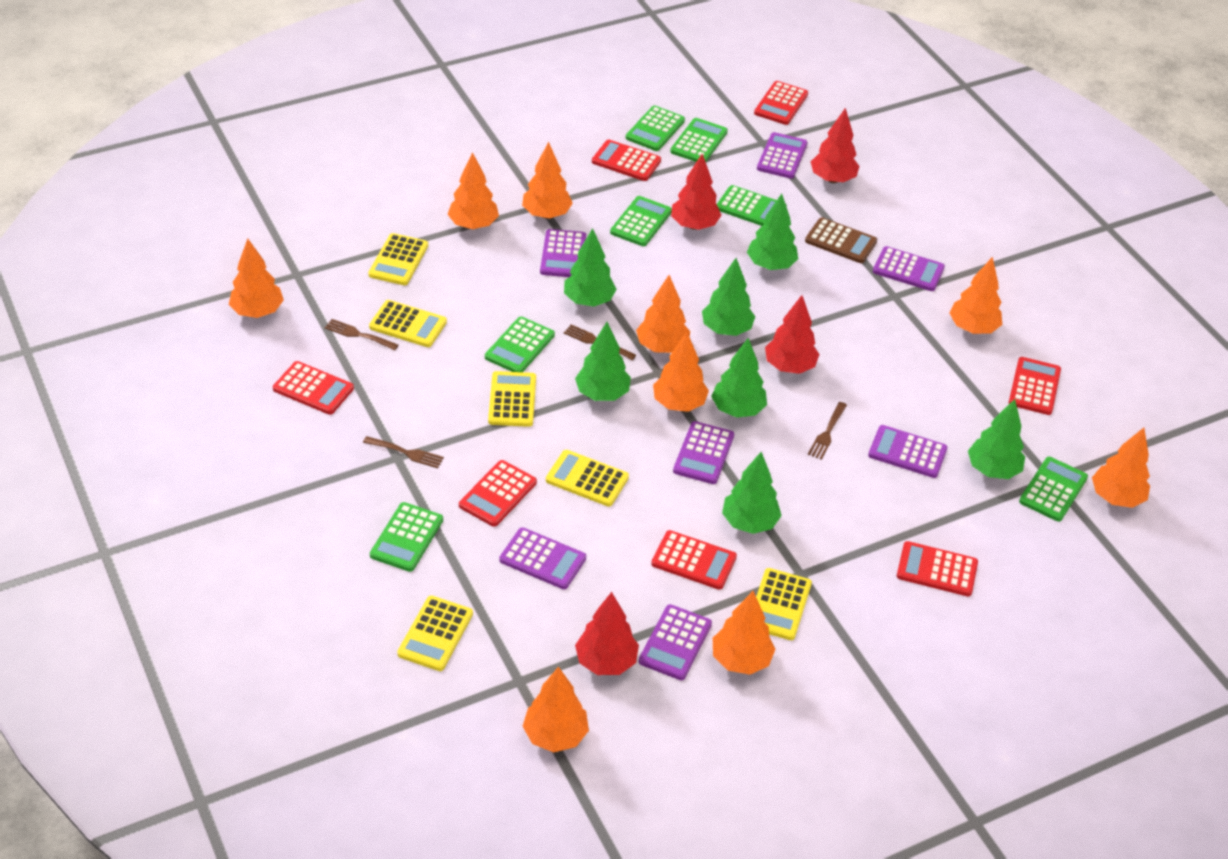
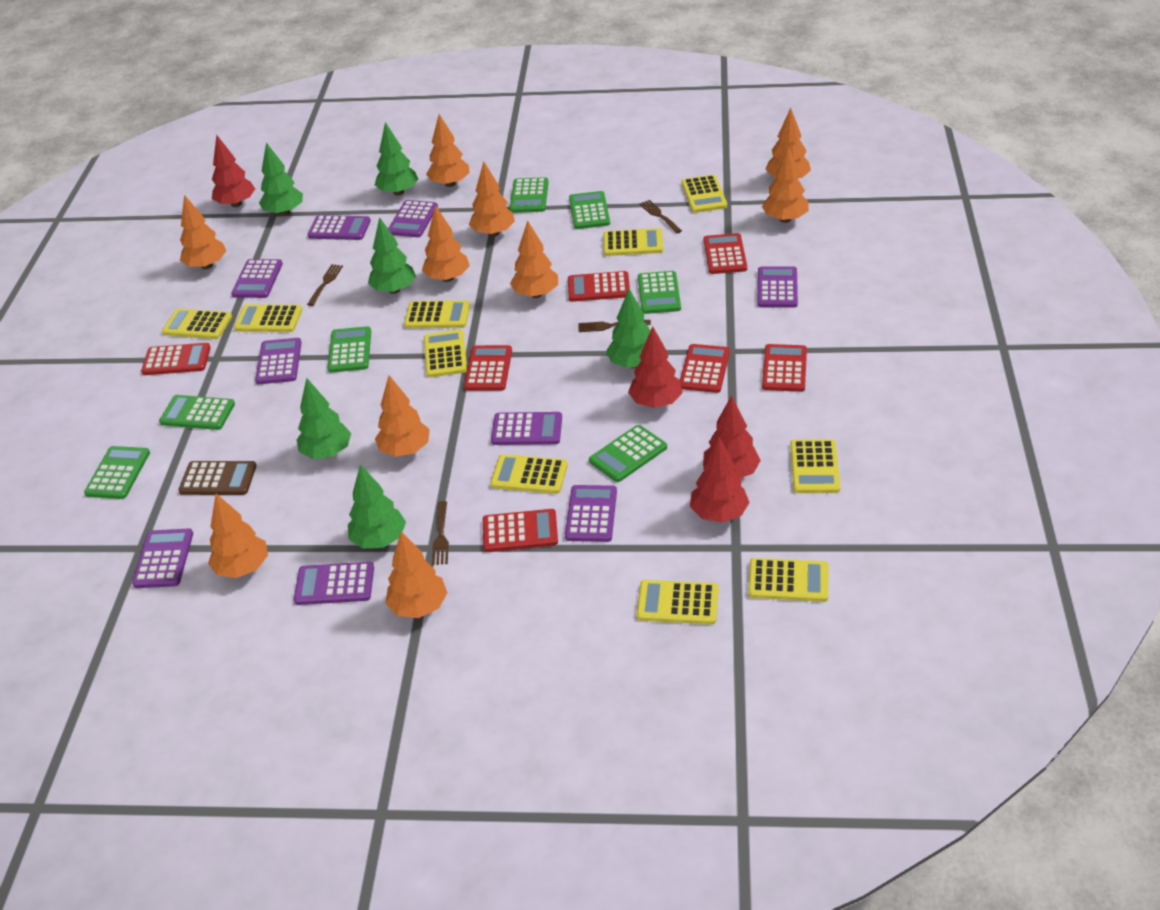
green tree: 7 -> 6
orange tree: 9 -> 10
purple calculator: 7 -> 9
yellow calculator: 6 -> 10

